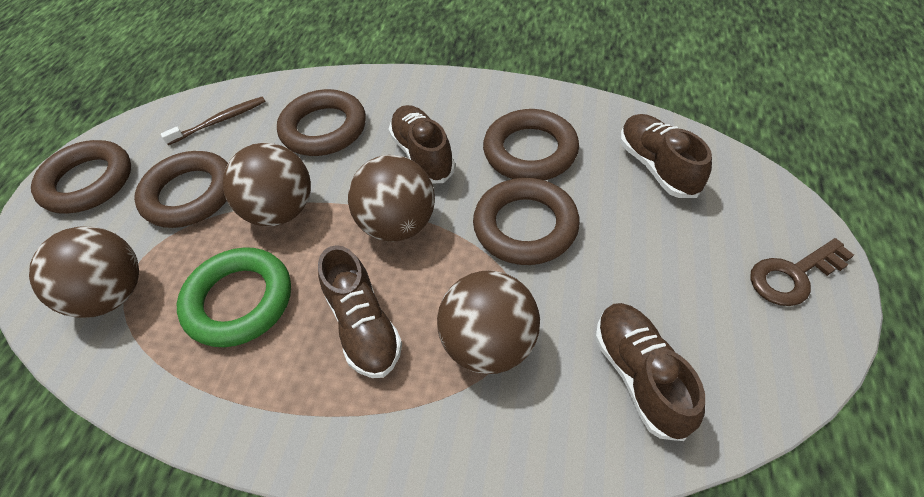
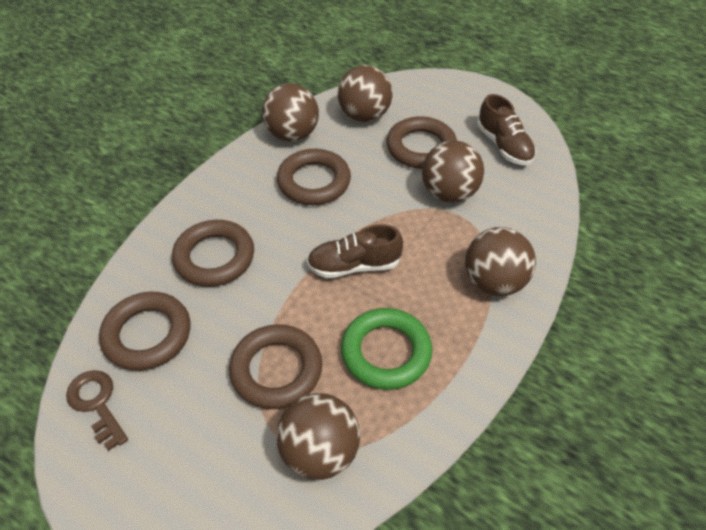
brown ball: 4 -> 5
brown shoe: 4 -> 2
brown toothbrush: 1 -> 0

